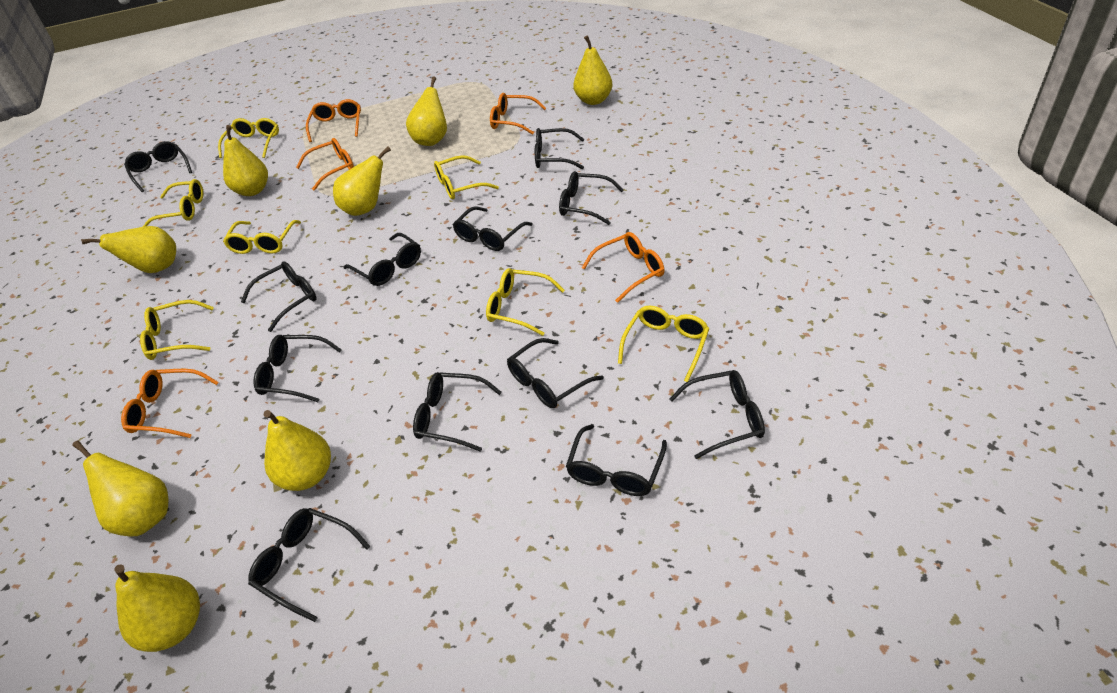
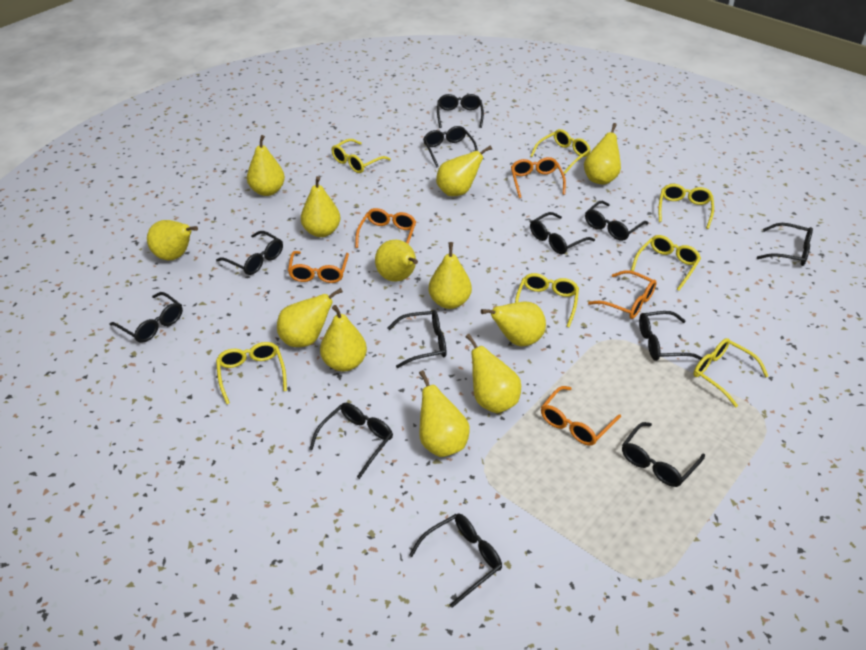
yellow pear: 8 -> 12

